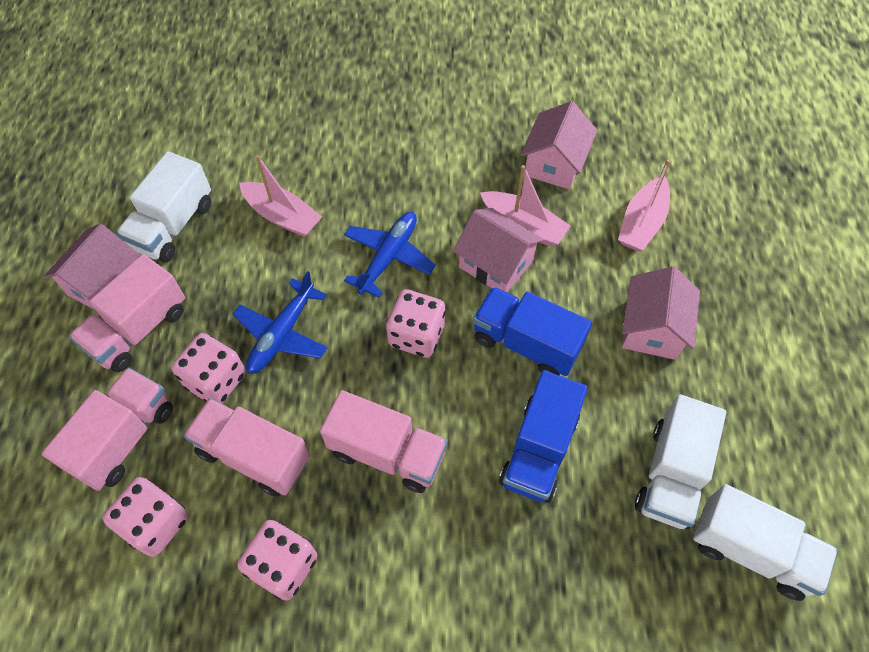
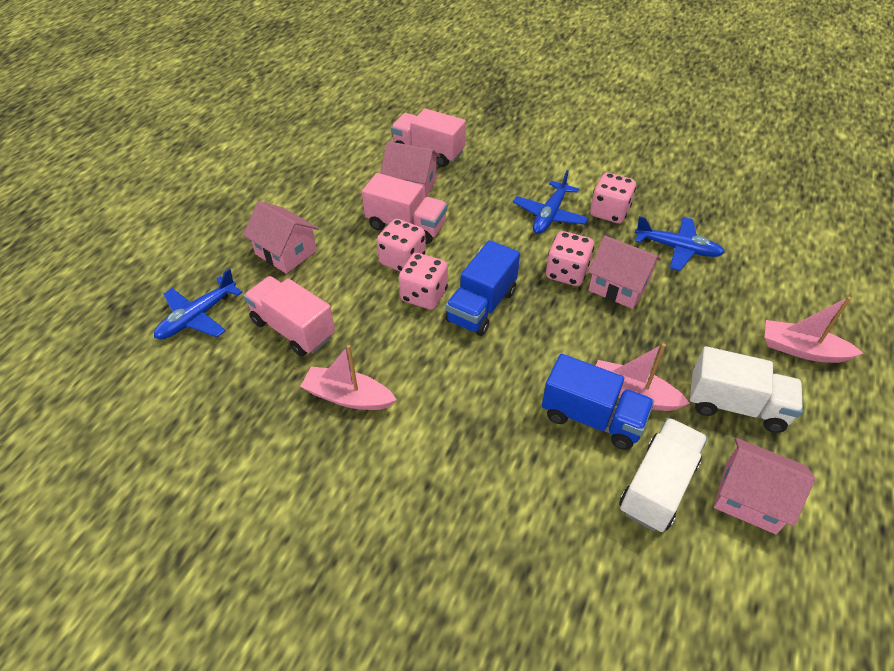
blue plane: 2 -> 3
pink truck: 4 -> 3
white truck: 3 -> 2

